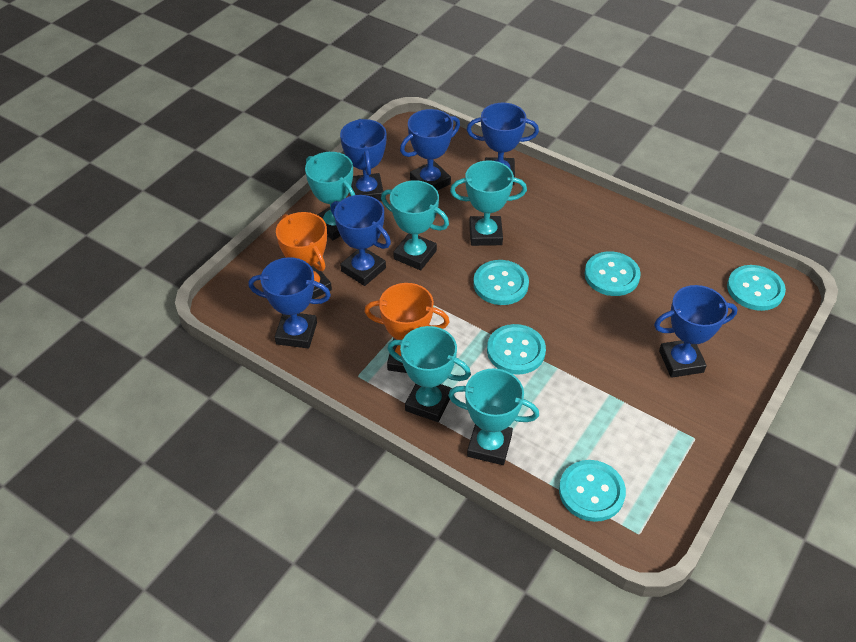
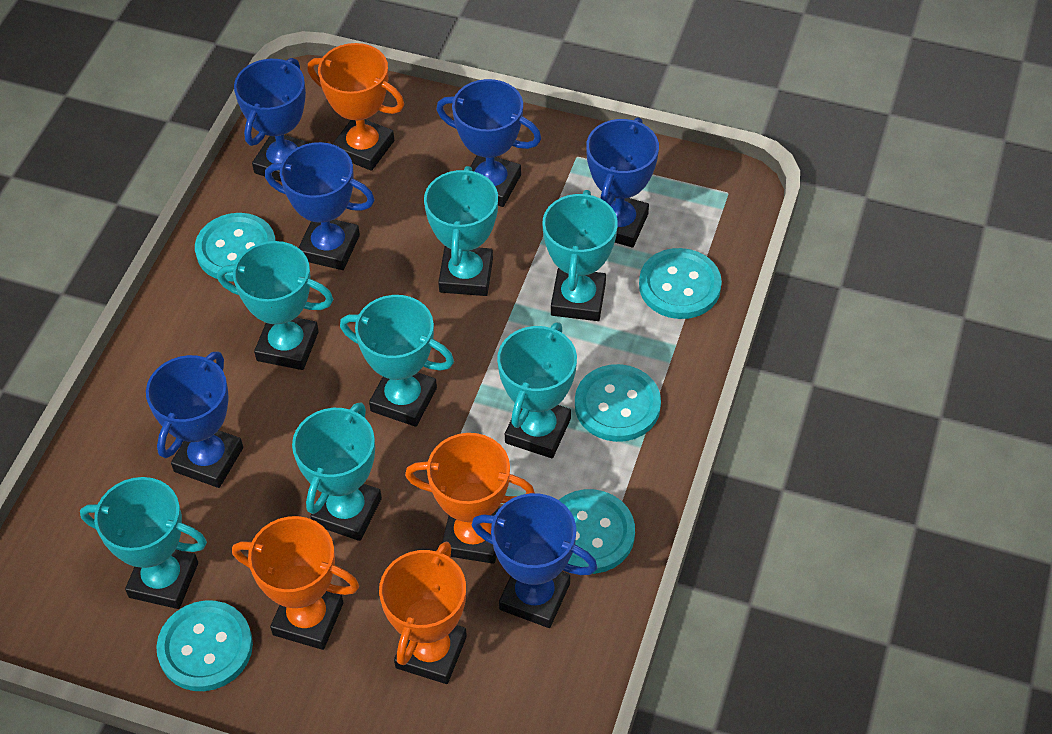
orange trophy: 2 -> 4
turquoise trophy: 5 -> 7

